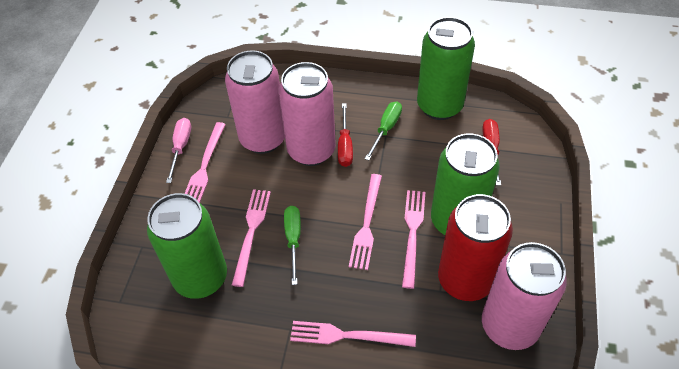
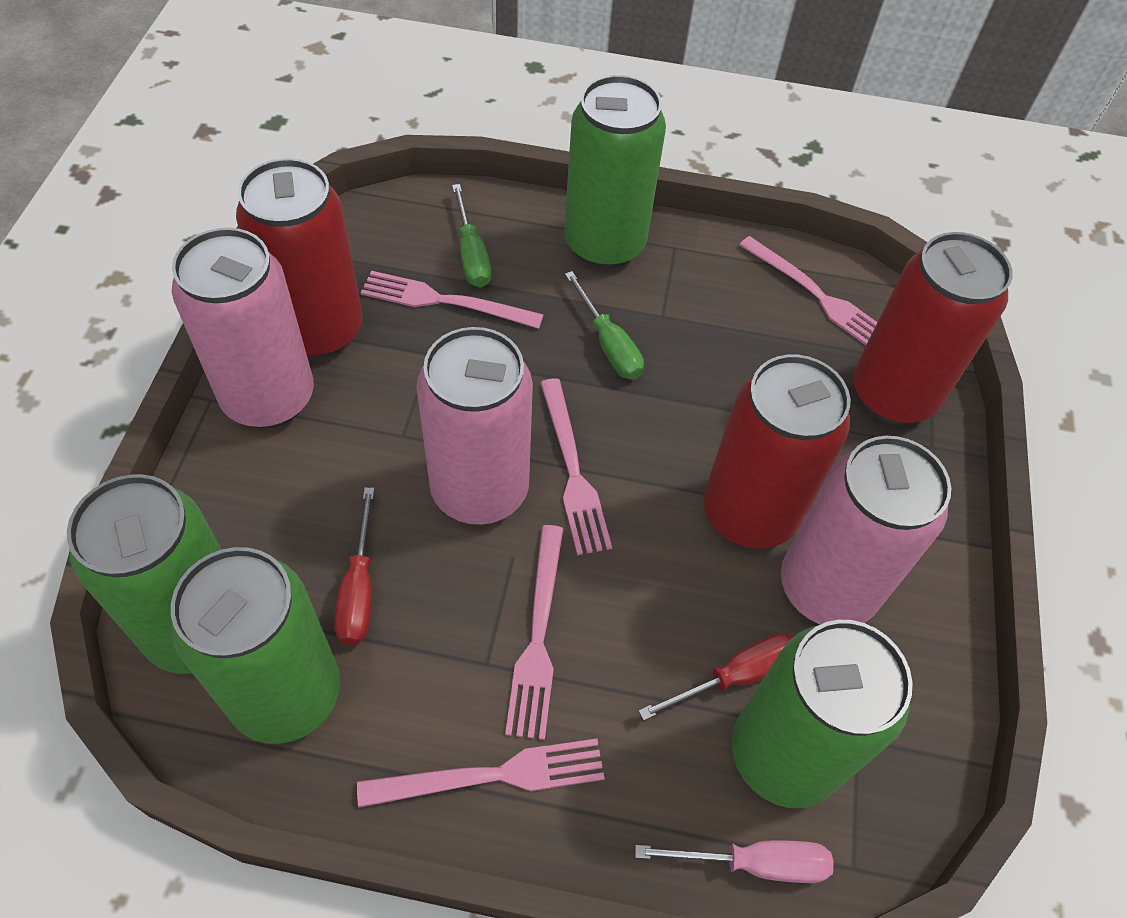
green can: 3 -> 4
red can: 1 -> 3

